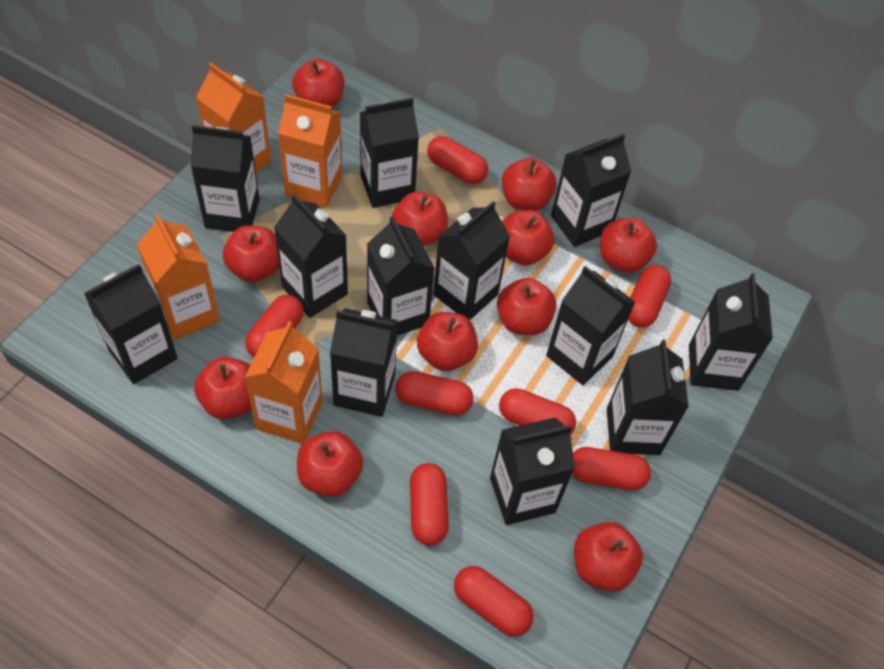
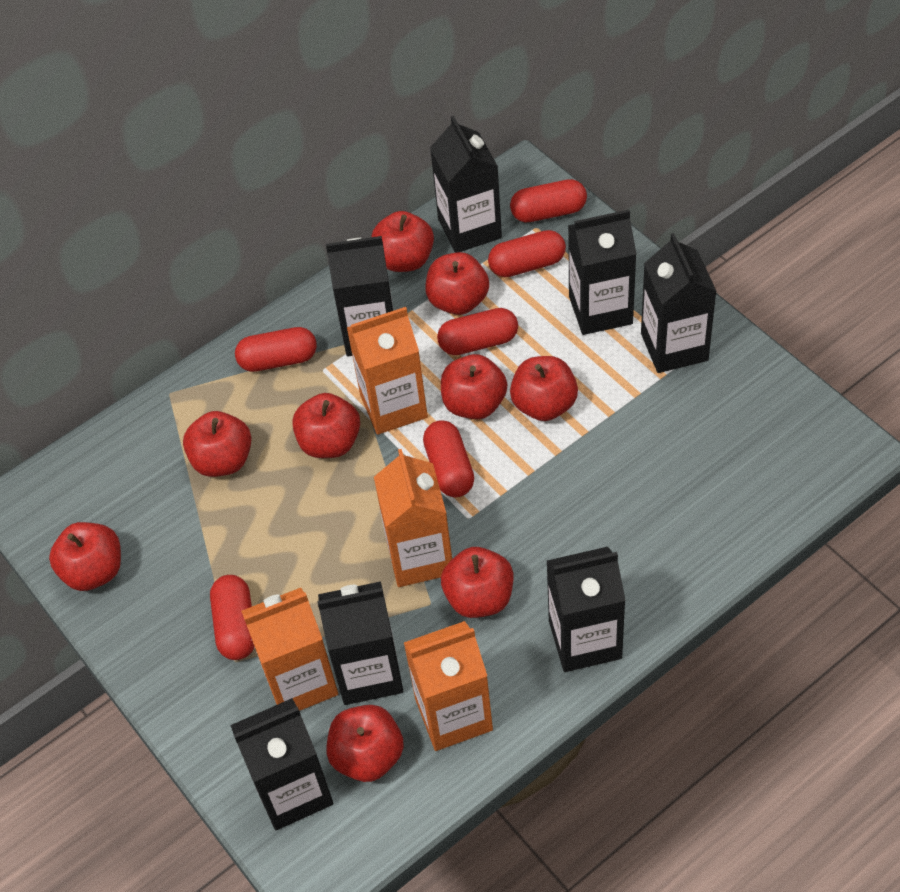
black carton: 12 -> 7
red apple: 11 -> 9
red capsule: 8 -> 6

